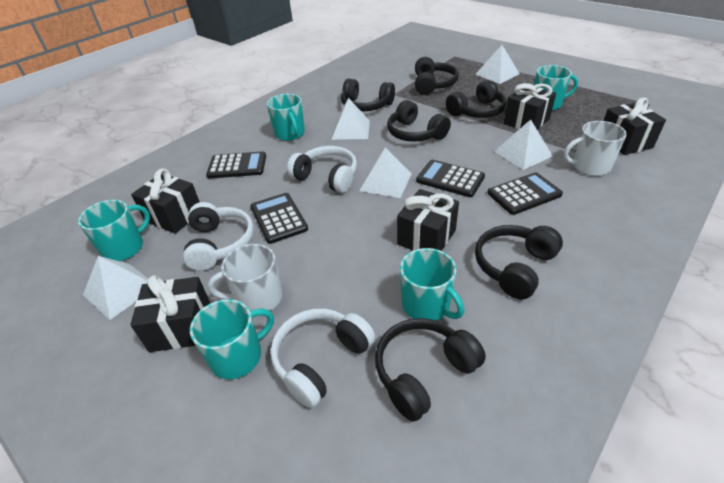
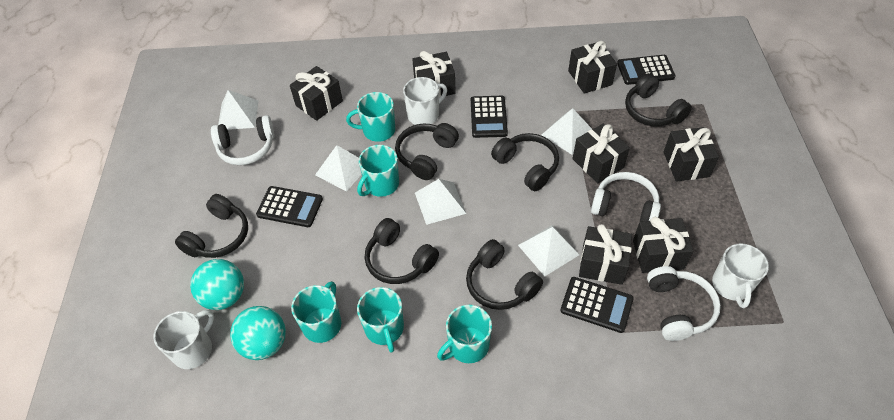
black gift: 5 -> 7
turquoise ball: 0 -> 2
white mug: 2 -> 3

